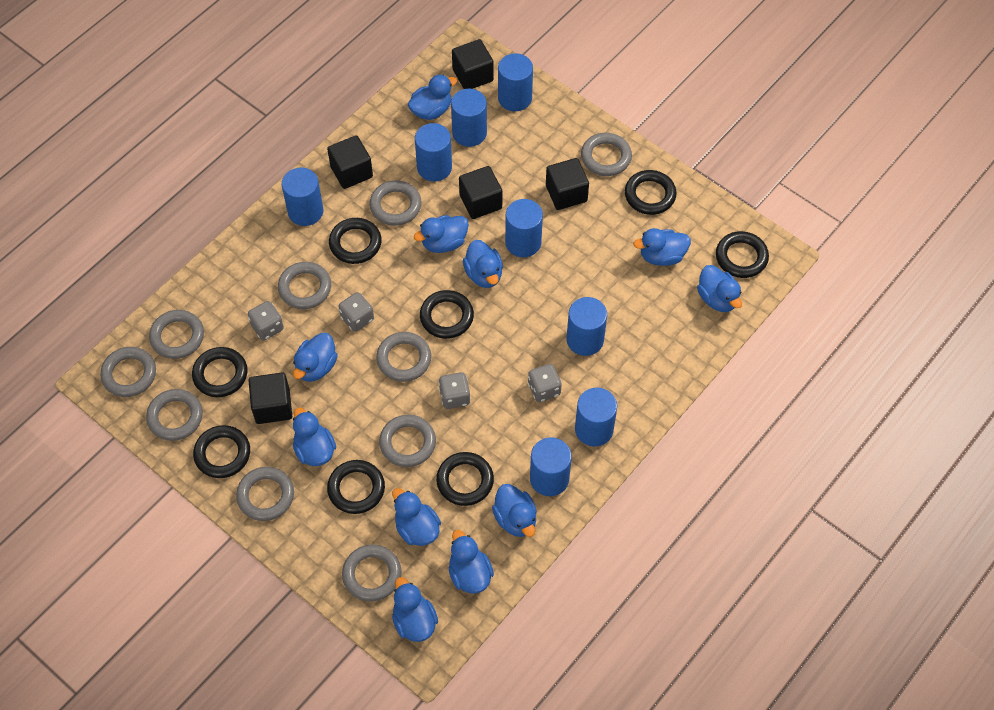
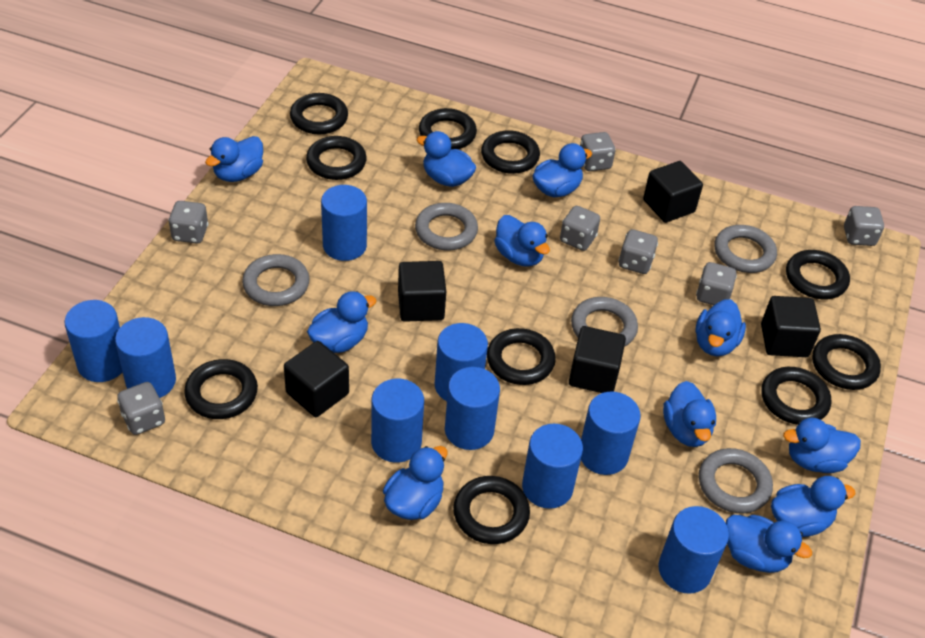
black ring: 8 -> 10
blue cylinder: 8 -> 9
grey dice: 4 -> 7
grey ring: 10 -> 5

